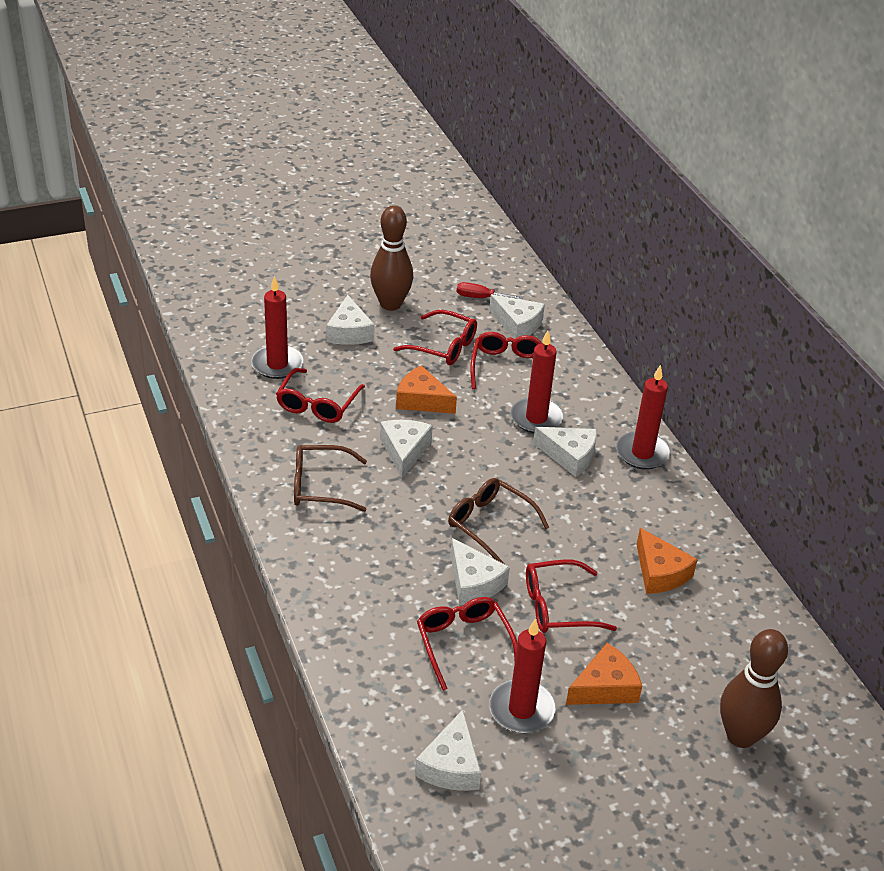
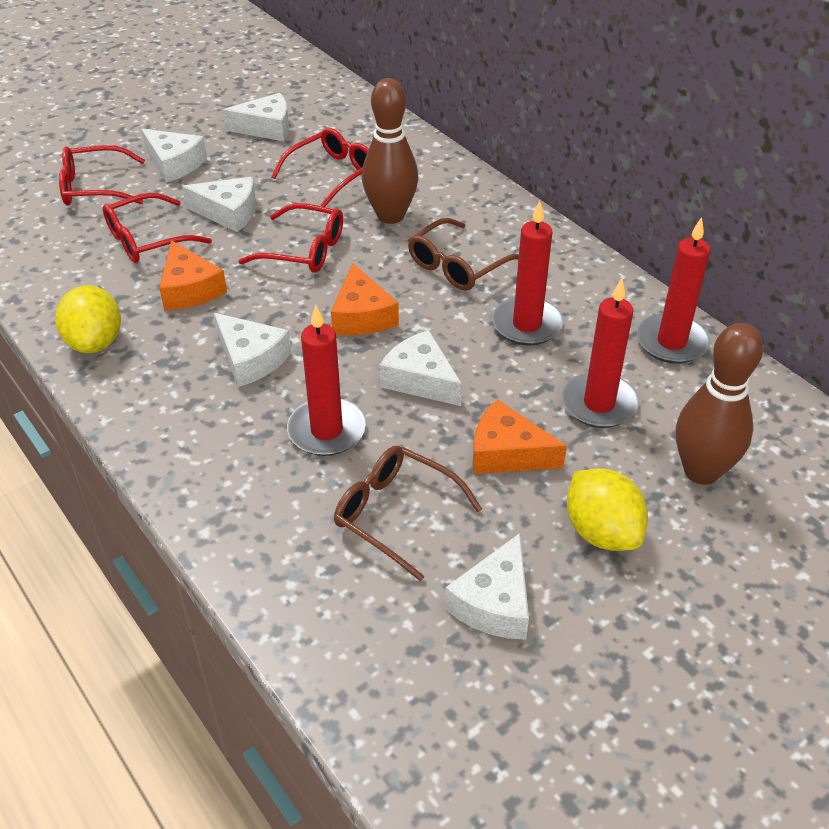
red glasses: 5 -> 4
red screwdriver: 1 -> 0
yellow lemon: 0 -> 2

